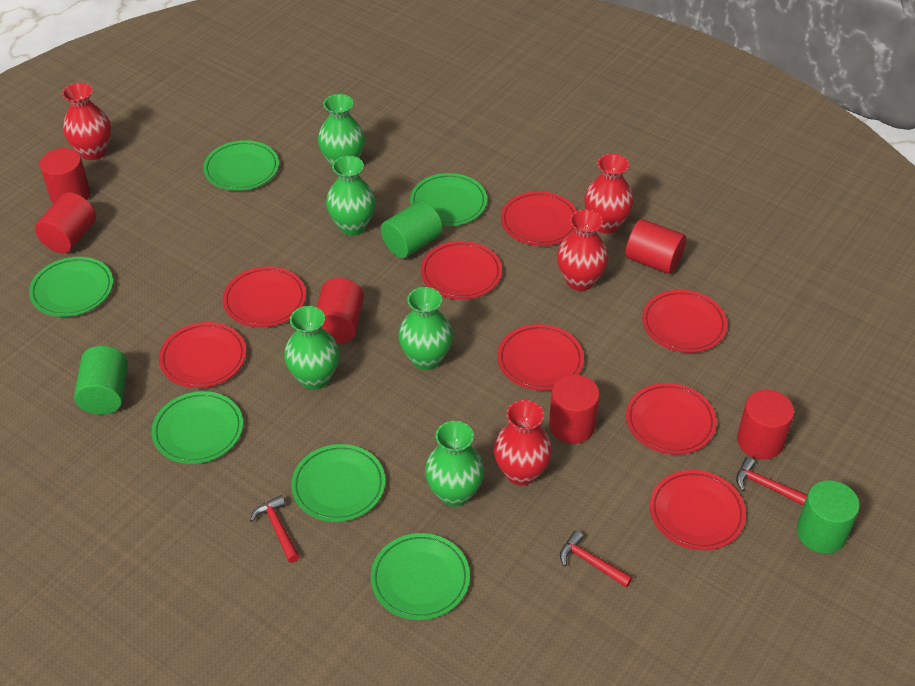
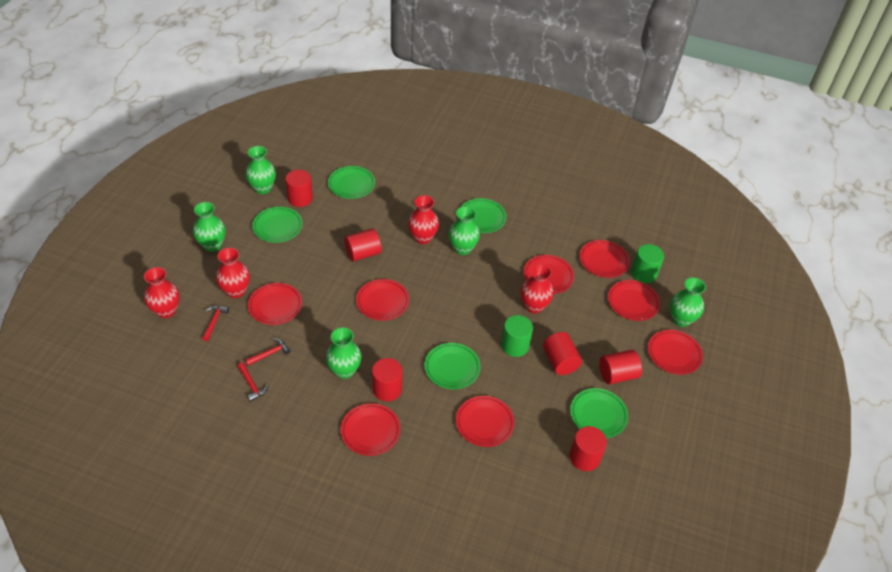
green cylinder: 3 -> 2
green plate: 6 -> 5

